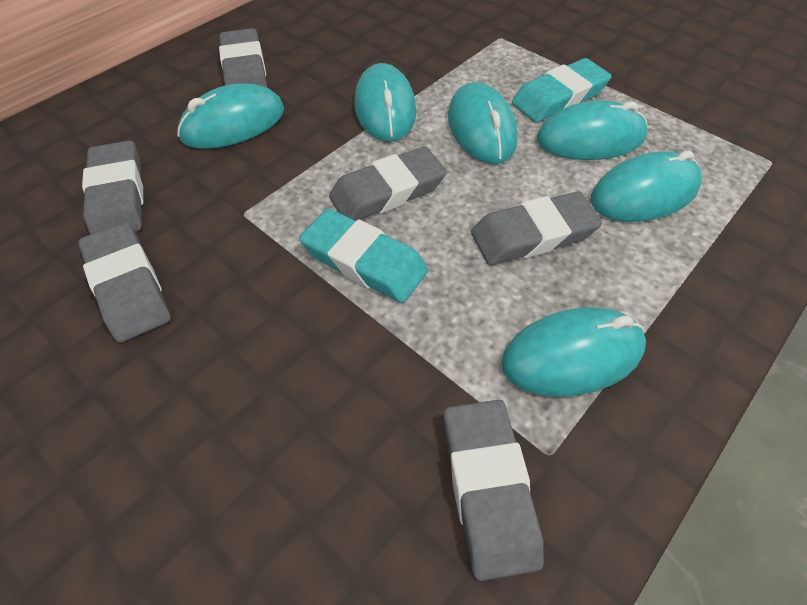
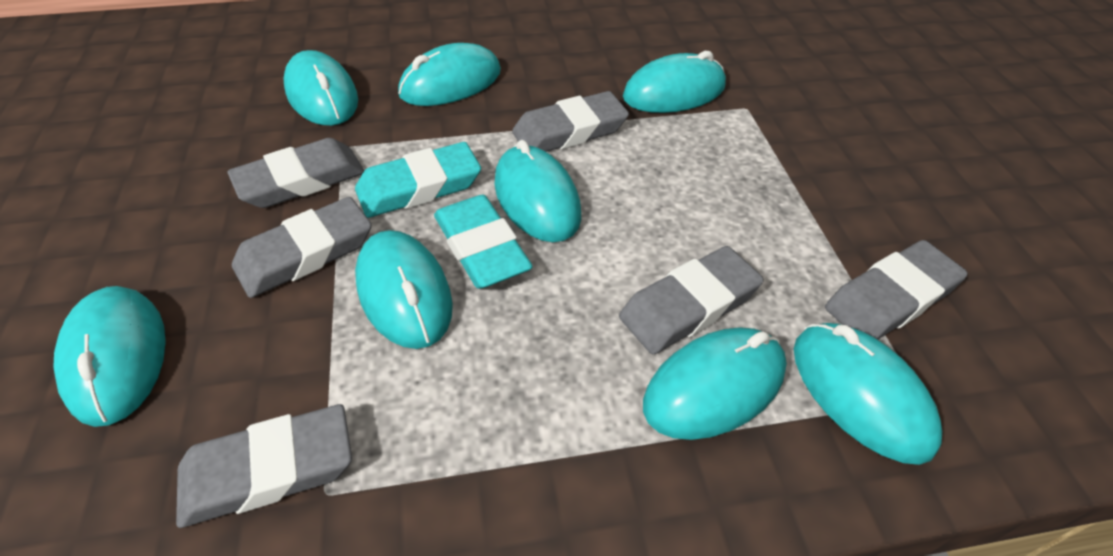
turquoise mouse: 6 -> 8

